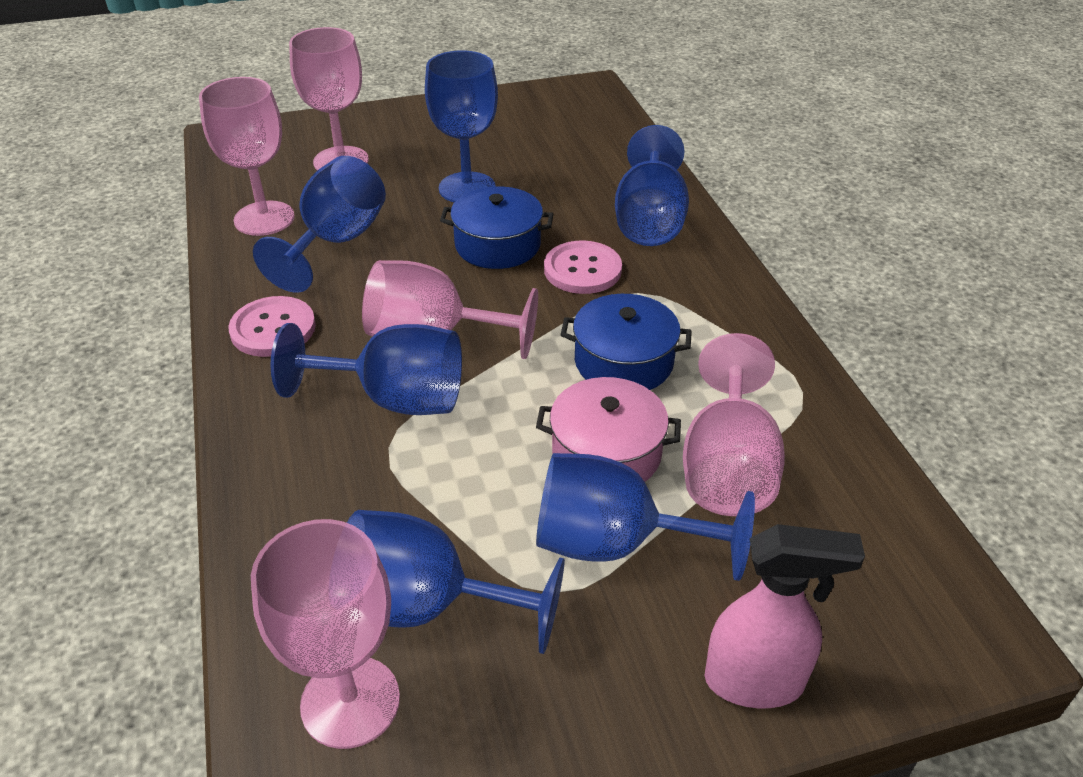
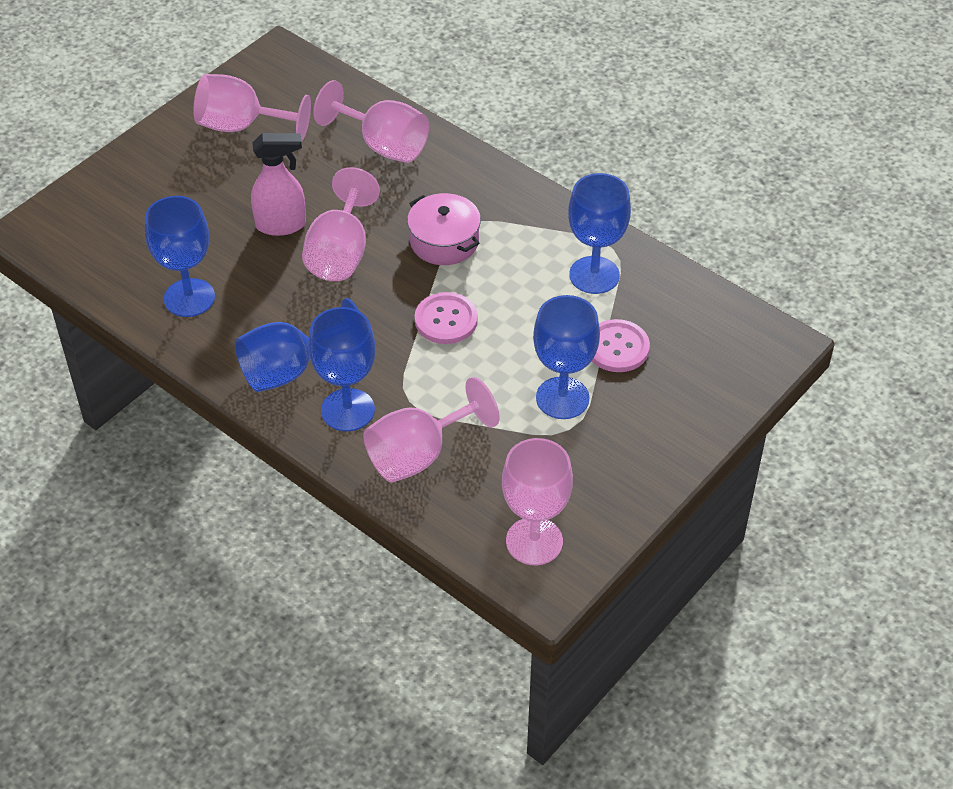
blue goblet: 6 -> 5
blue pot: 2 -> 0

